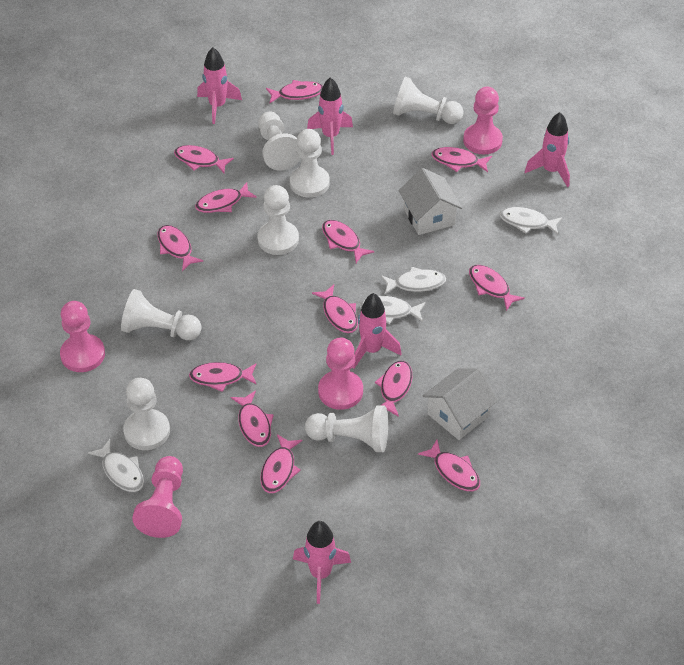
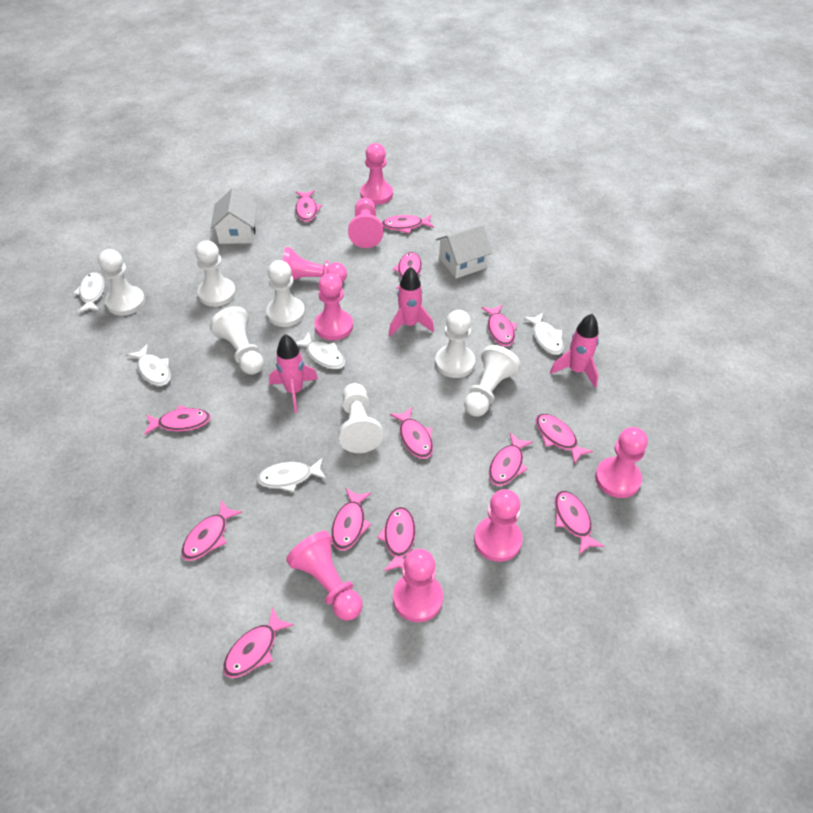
pink pawn: 4 -> 8
pink rocket: 5 -> 3
white fish: 4 -> 5

